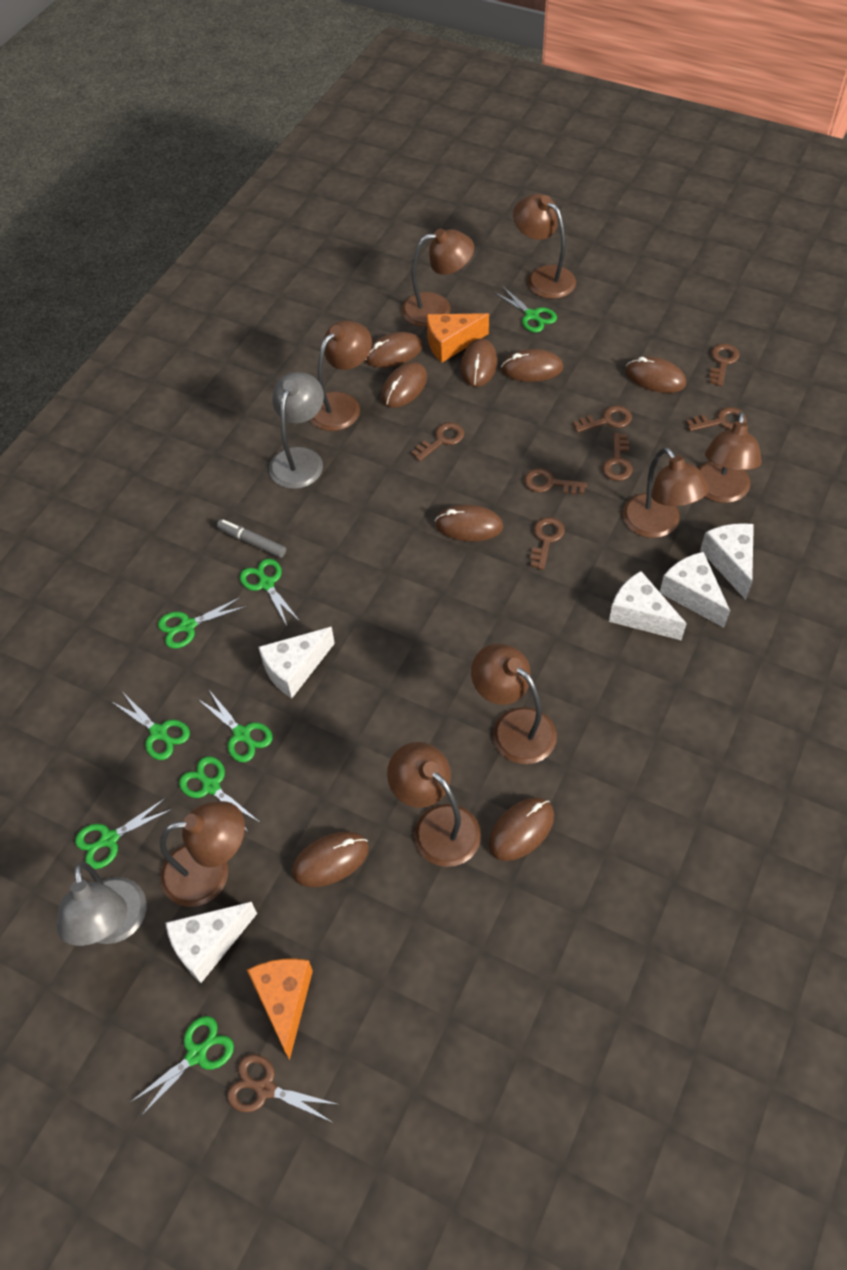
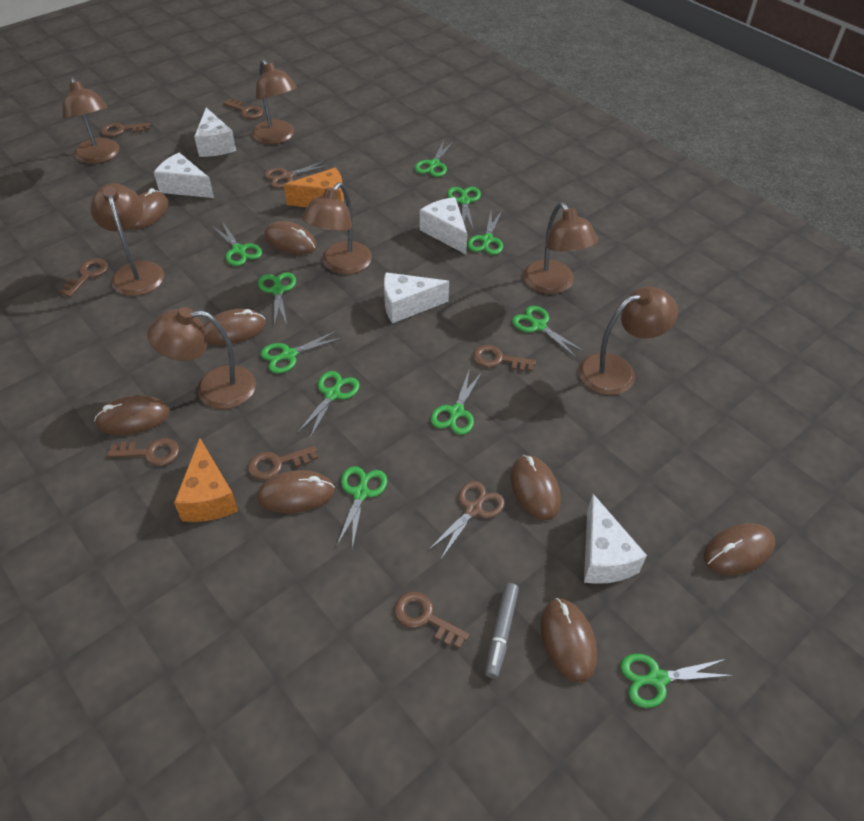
brown lamp: 8 -> 7
brown scissors: 1 -> 2
green scissors: 8 -> 11
grey lamp: 2 -> 0

